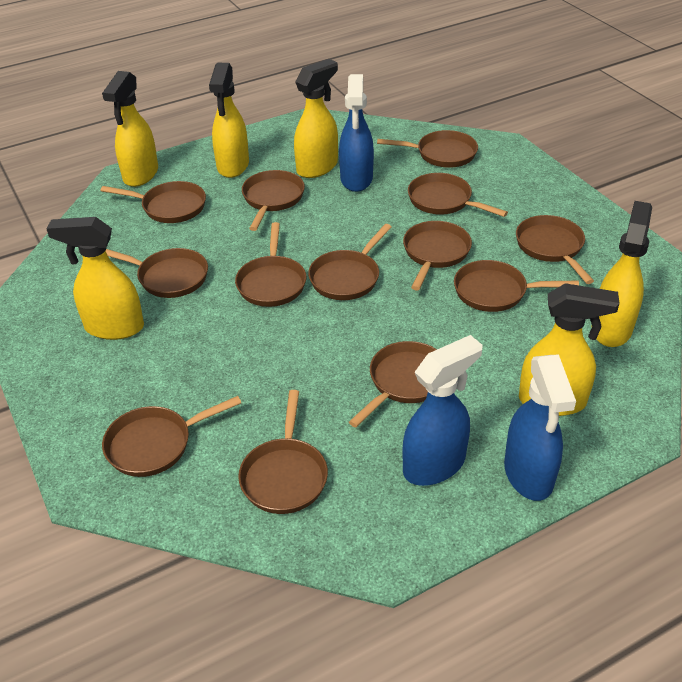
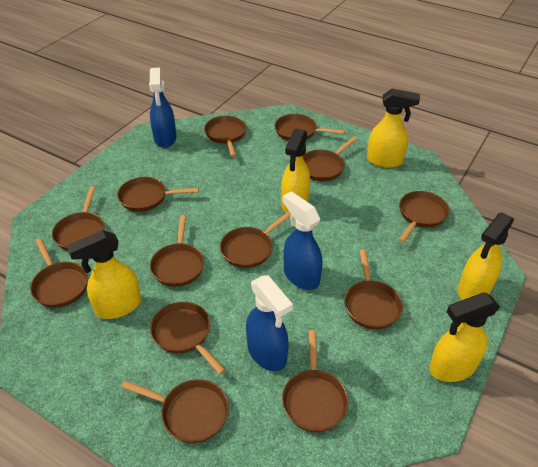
yellow spray bottle: 6 -> 5

